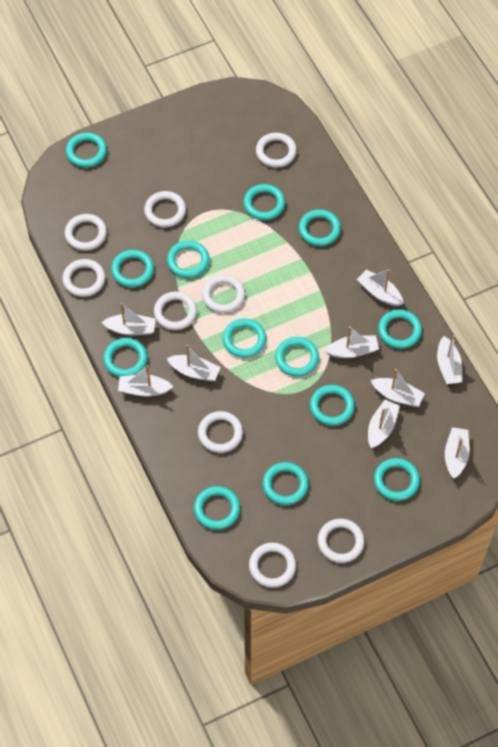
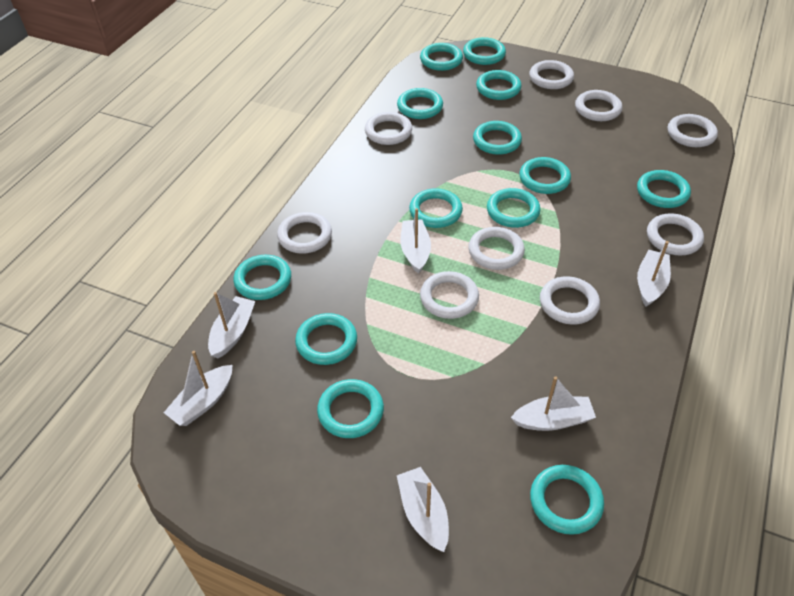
white boat: 9 -> 6

